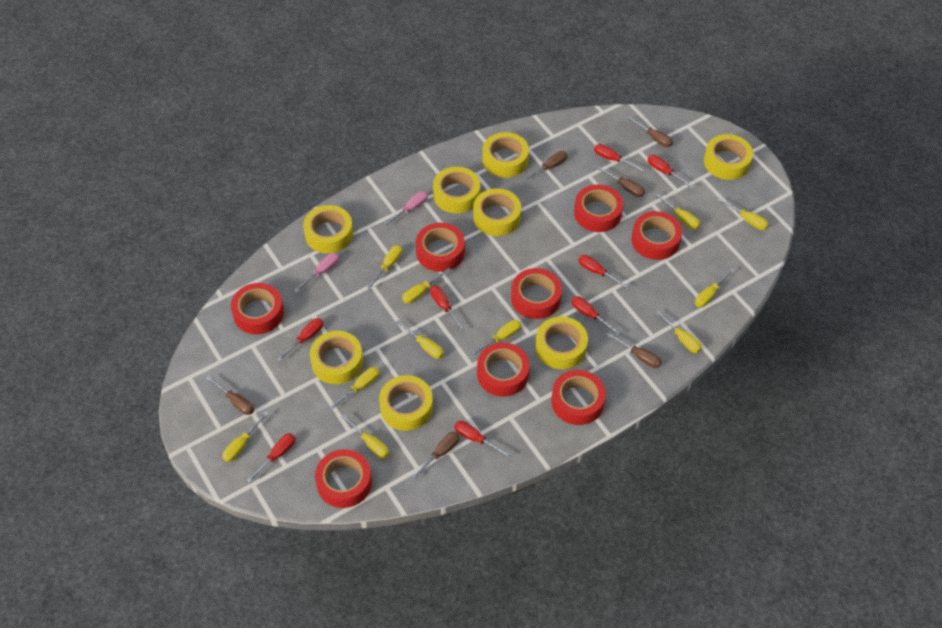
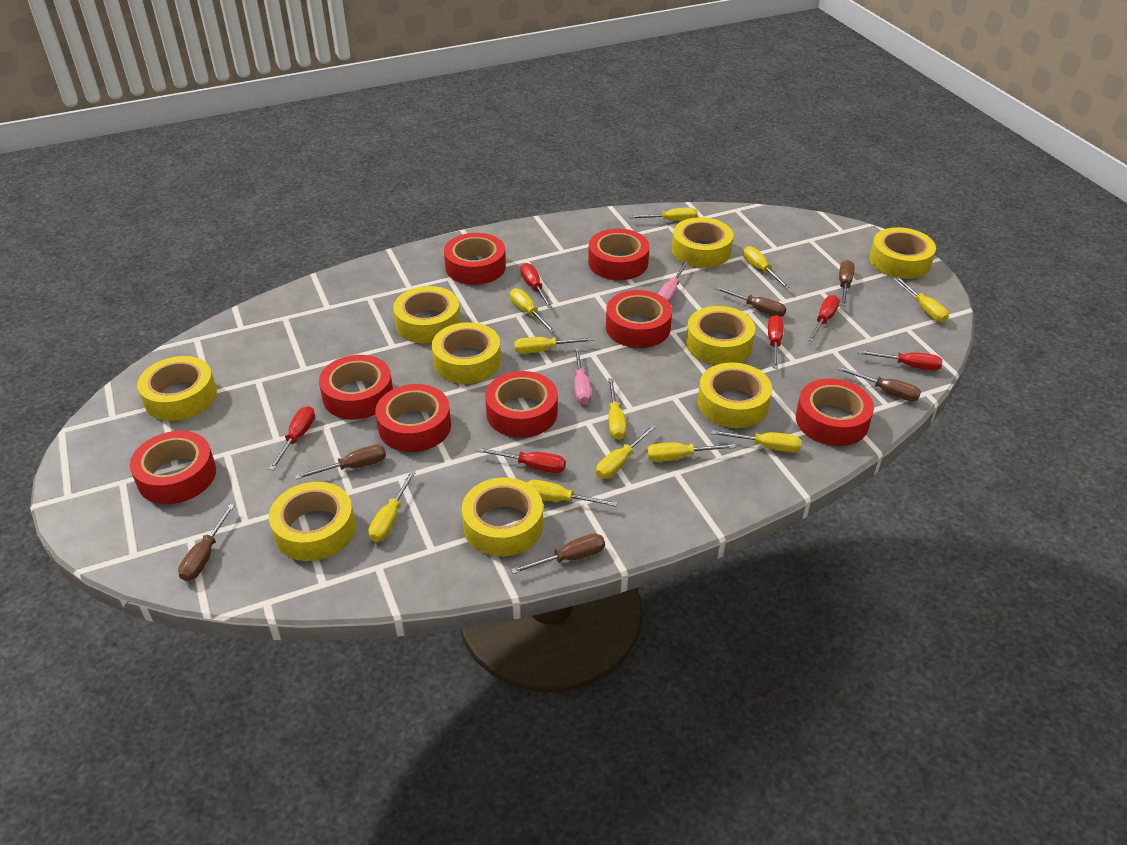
red screwdriver: 8 -> 6
yellow tape: 8 -> 9

